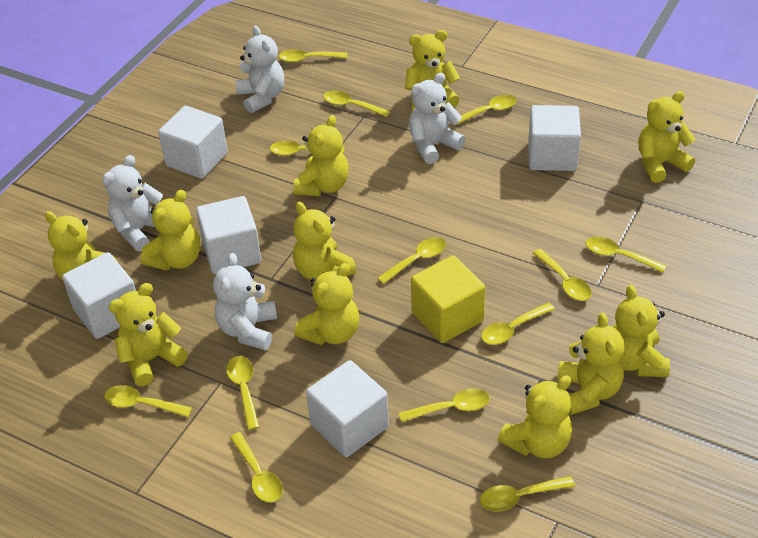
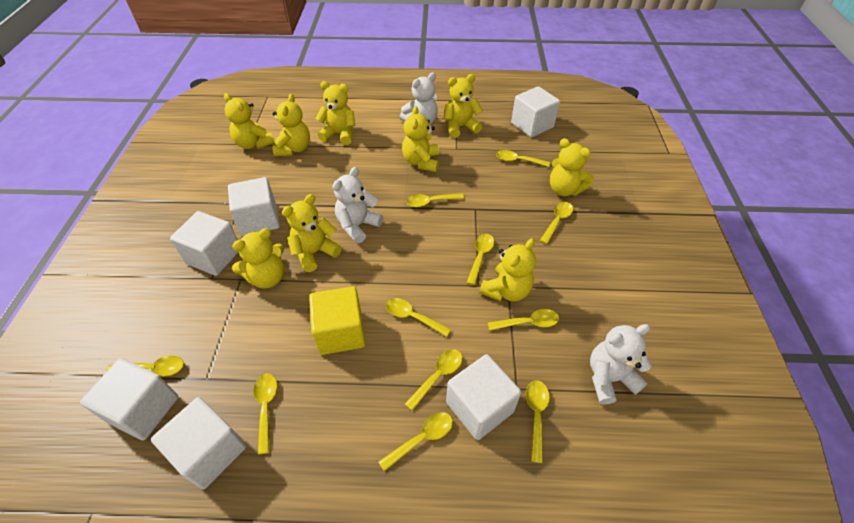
white cube: 5 -> 6
white teddy bear: 4 -> 3
yellow spoon: 13 -> 11
yellow teddy bear: 11 -> 9

